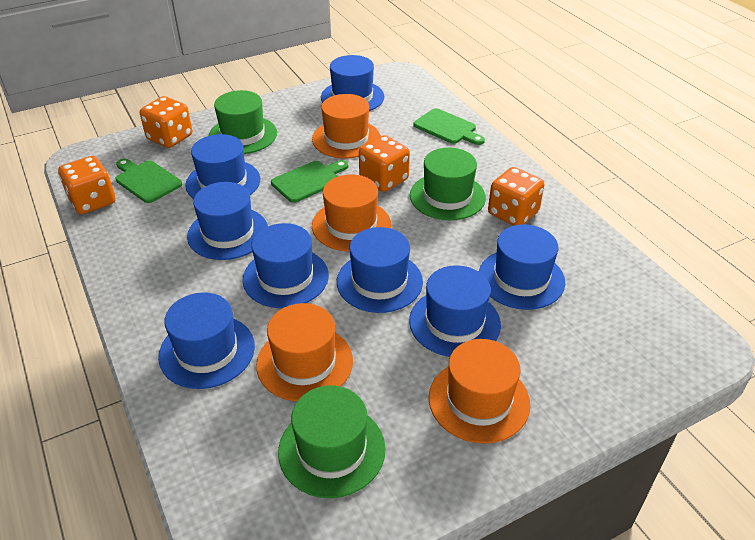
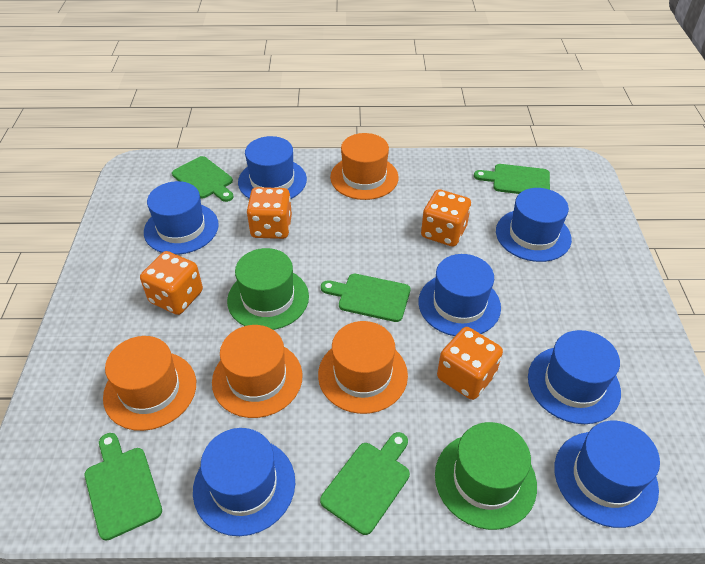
blue hat: 8 -> 7
green cutting board: 3 -> 5
green hat: 3 -> 2

